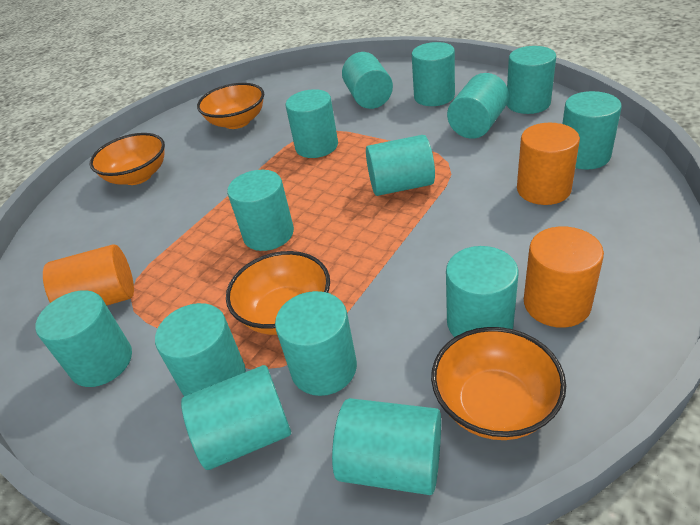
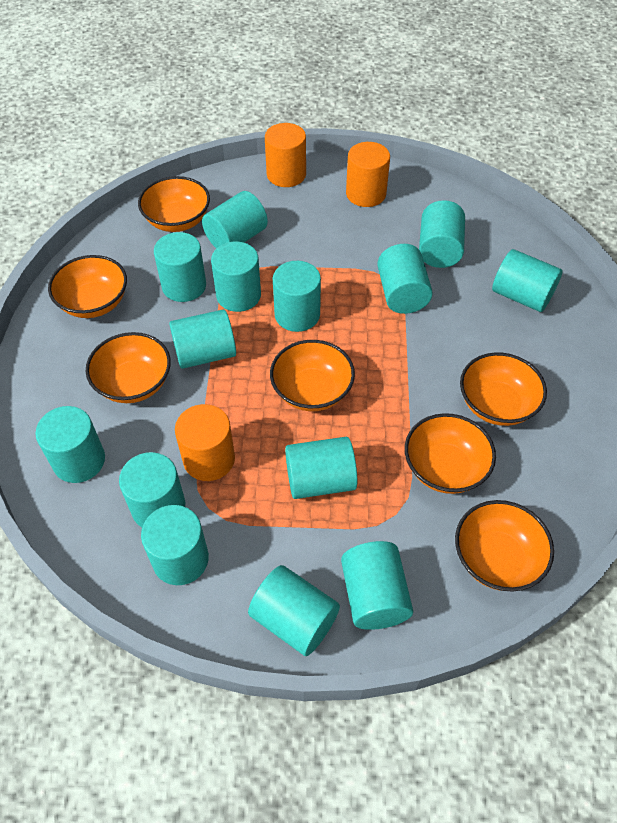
orange bowl: 4 -> 7

